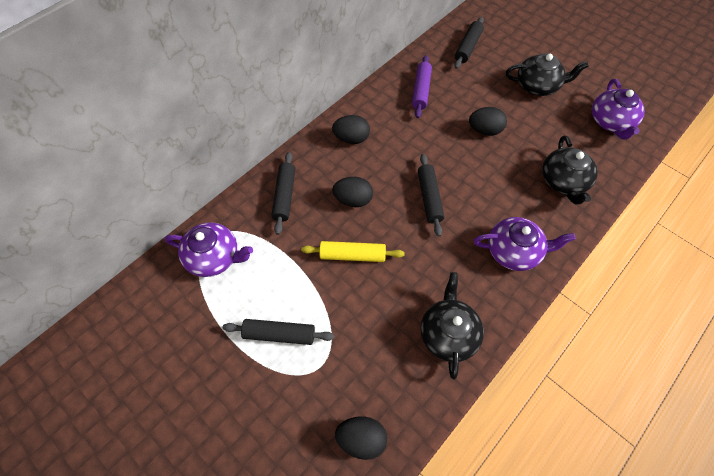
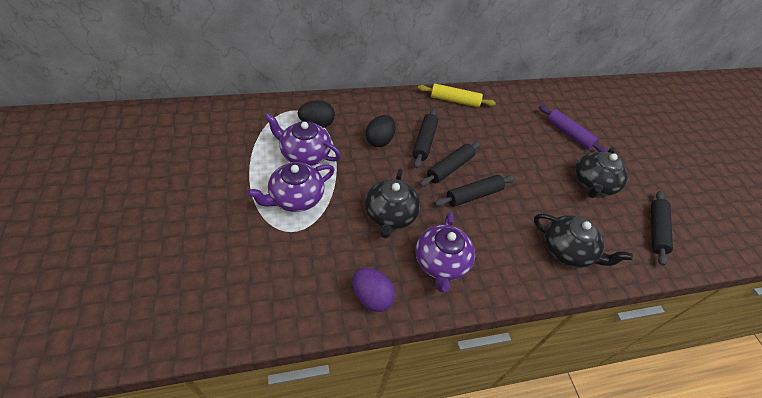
black egg: 4 -> 2
purple egg: 0 -> 1

